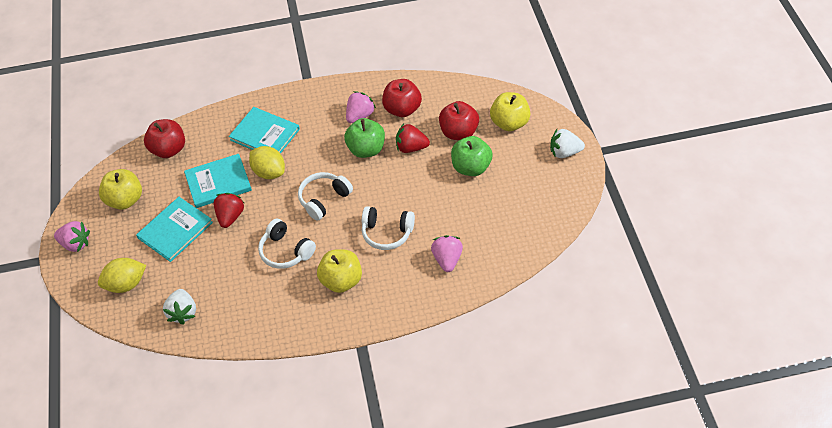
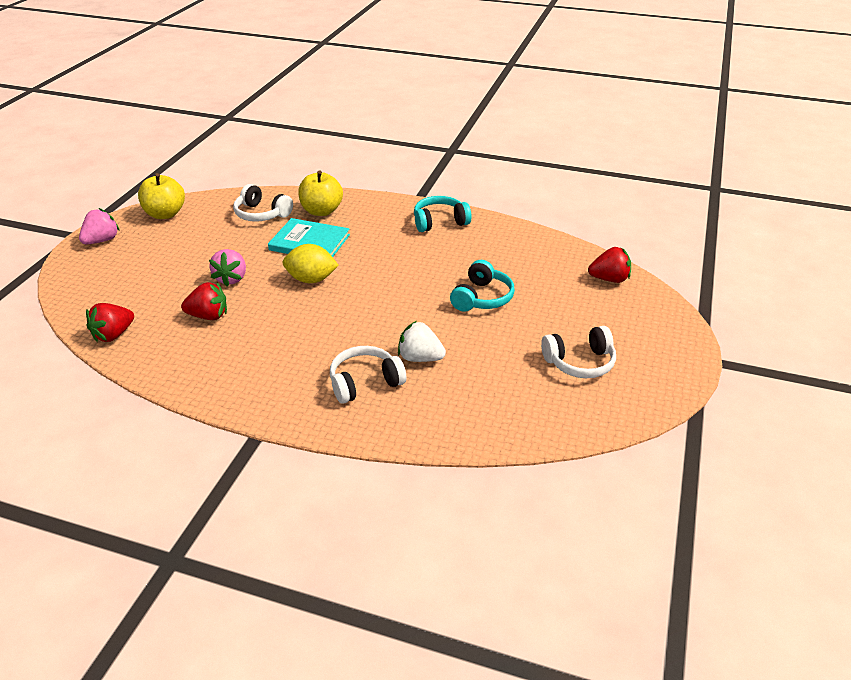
green apple: 2 -> 0
pink strawberry: 3 -> 2
red apple: 3 -> 0
red strawberry: 2 -> 3
turquoise book: 3 -> 1
turquoise headphones: 0 -> 2
white strawberry: 2 -> 1
yellow apple: 3 -> 2
yellow lemon: 2 -> 1

